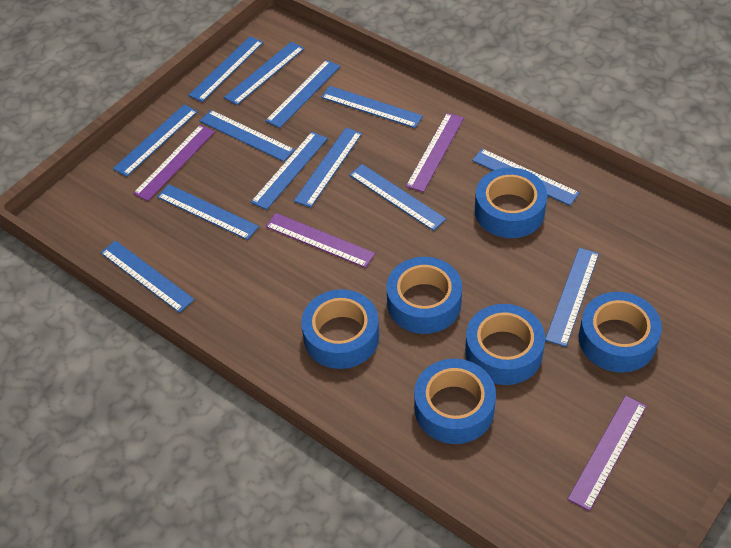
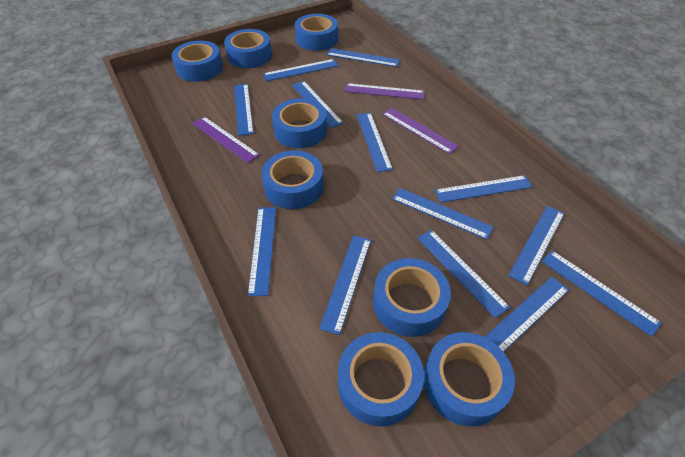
blue tape: 6 -> 8
purple ruler: 4 -> 3

